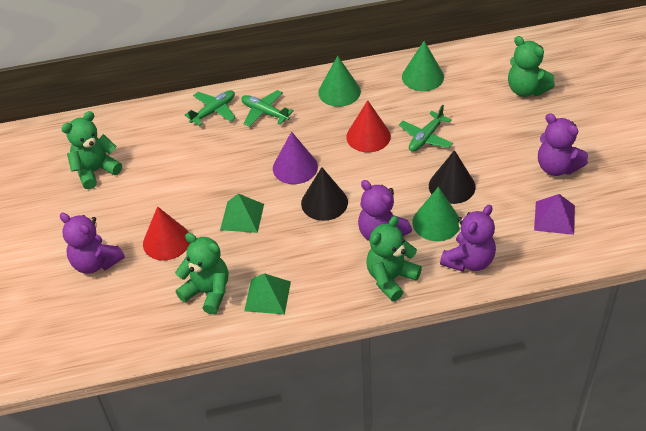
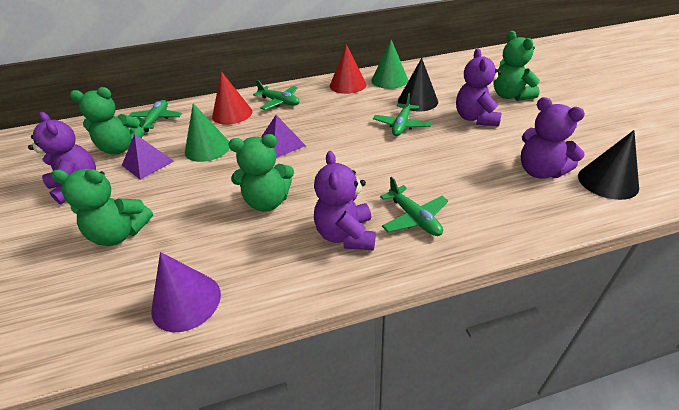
green cone: 3 -> 2
green plane: 3 -> 4
green pyramid: 2 -> 0
purple pyramid: 1 -> 2

